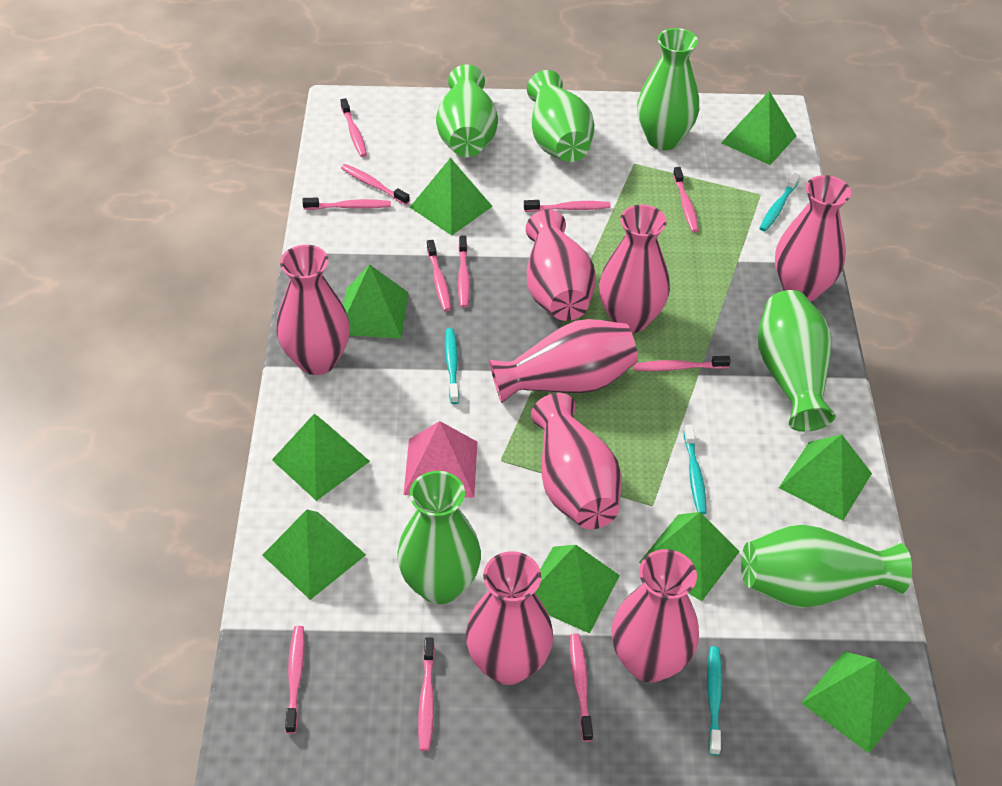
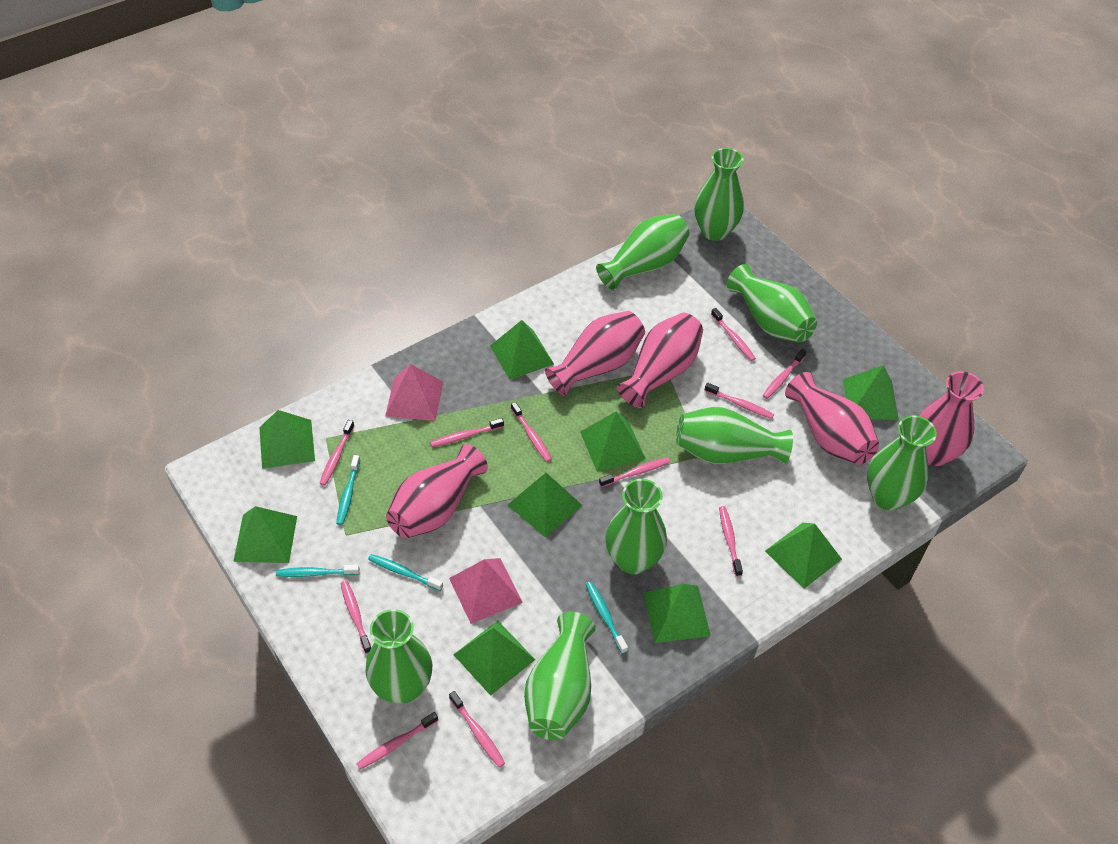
green vase: 6 -> 8
pink pyramid: 1 -> 2
pink vase: 8 -> 5

